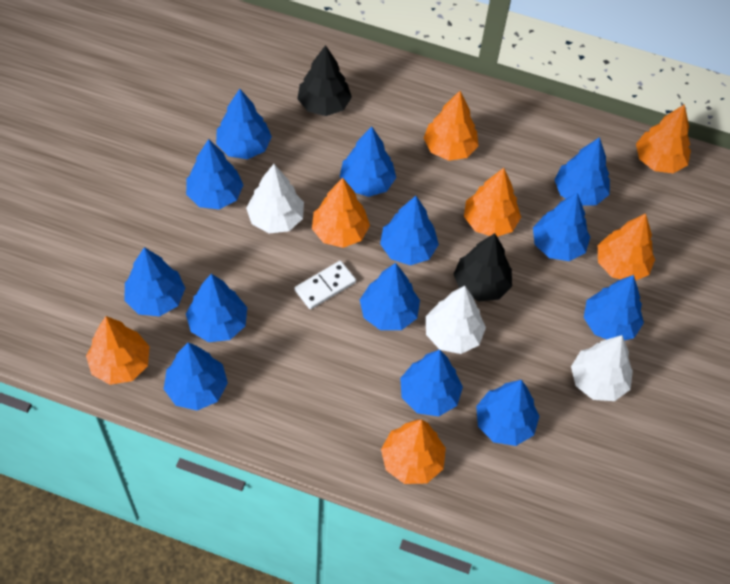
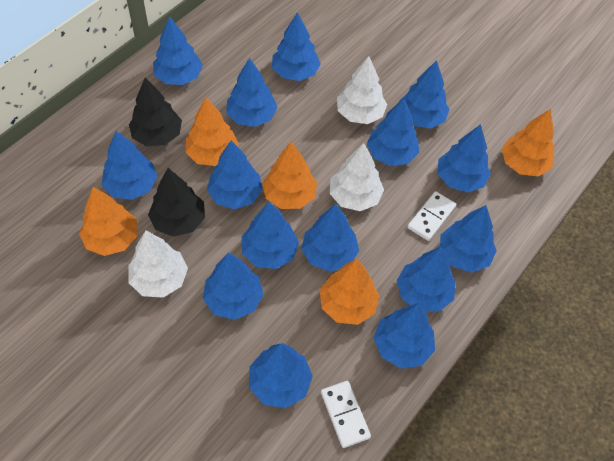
blue tree: 13 -> 15
orange tree: 7 -> 5
white domino: 1 -> 2

